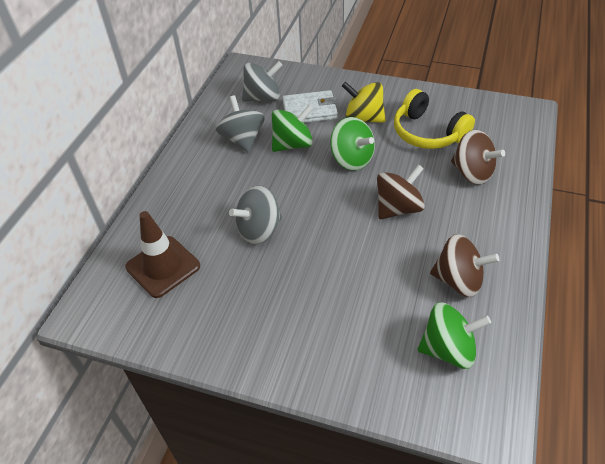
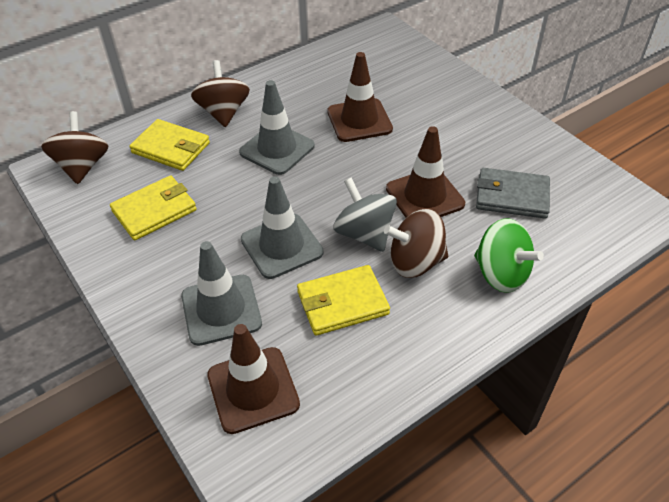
brown traffic cone: 1 -> 3
green spinning top: 3 -> 1
grey spinning top: 3 -> 1
grey traffic cone: 0 -> 3
grey wallet: 0 -> 1
white wallet: 1 -> 0
yellow headphones: 1 -> 0
yellow spinning top: 1 -> 0
yellow wallet: 0 -> 3

